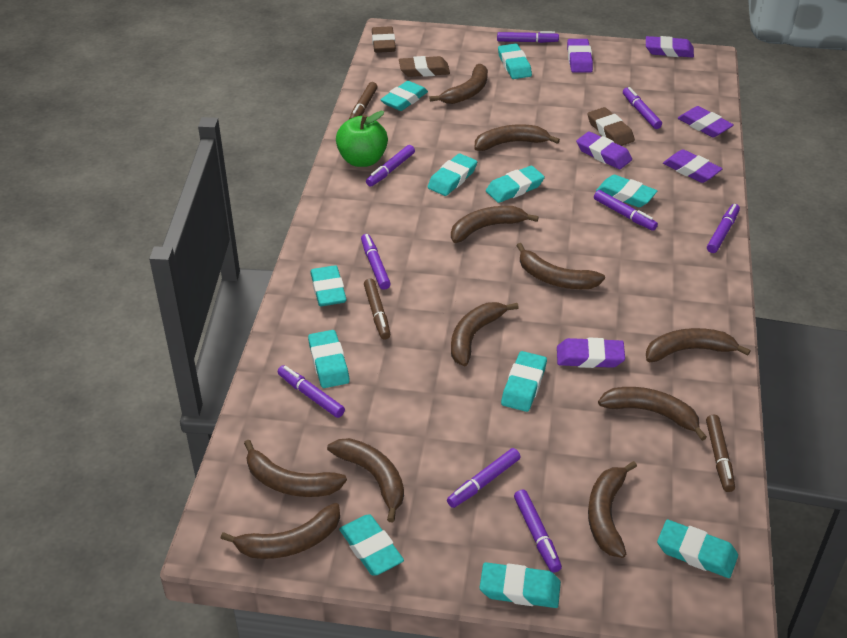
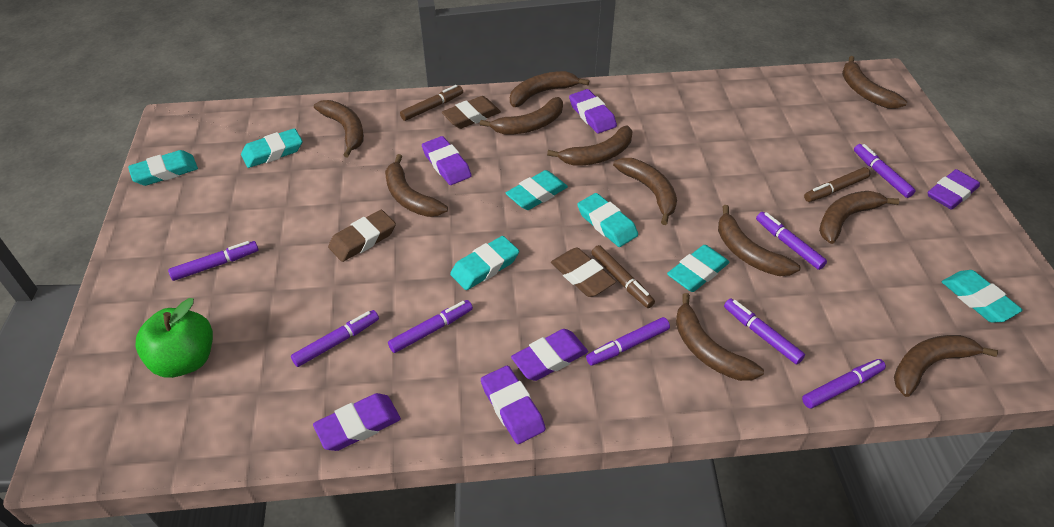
purple marker: 9 -> 8
turquoise eraser: 11 -> 7

